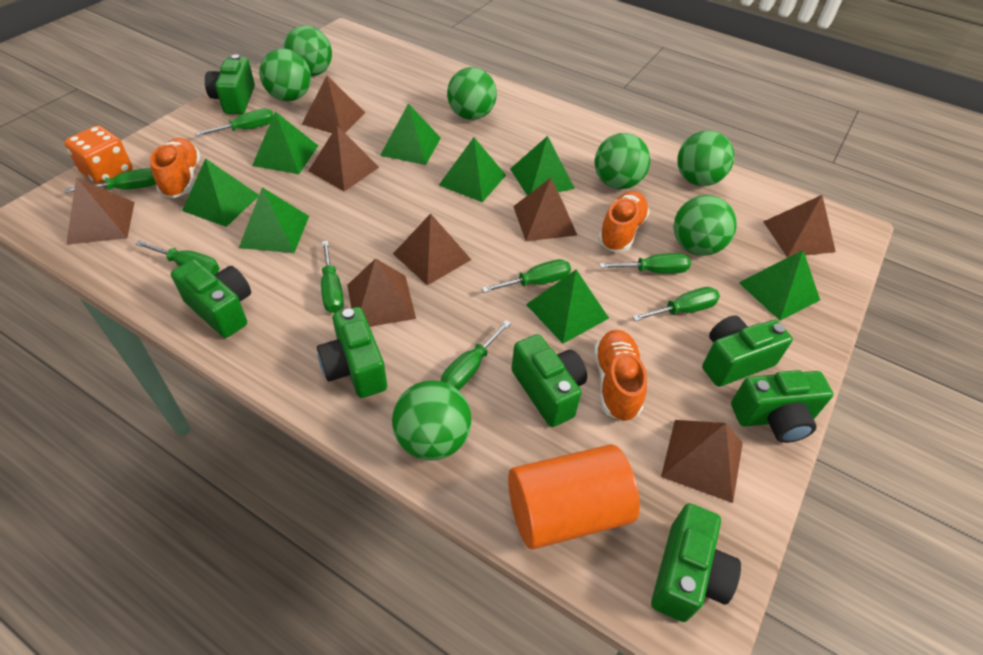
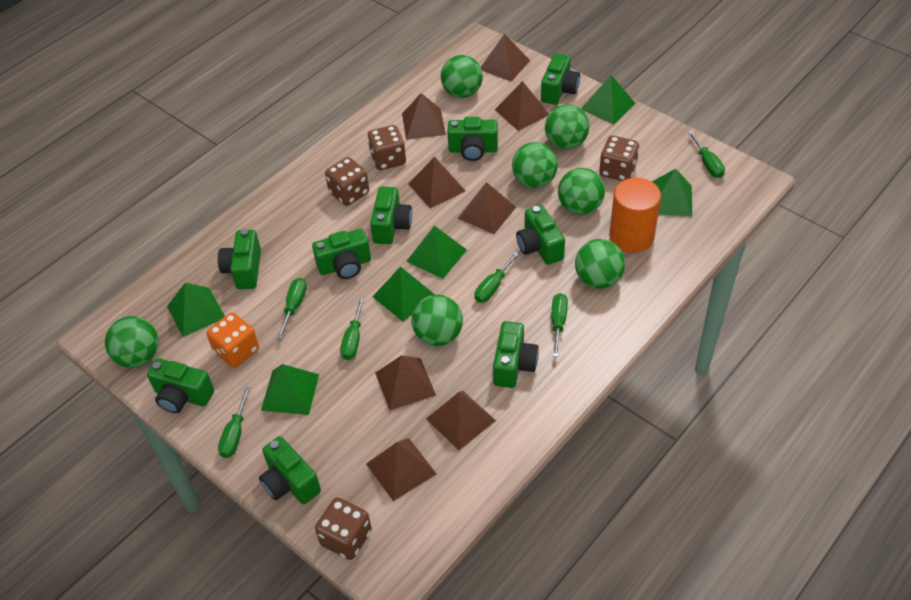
brown dice: 0 -> 4
green camera: 7 -> 9
green pyramid: 8 -> 6
green screwdriver: 8 -> 6
orange shoe: 3 -> 0

